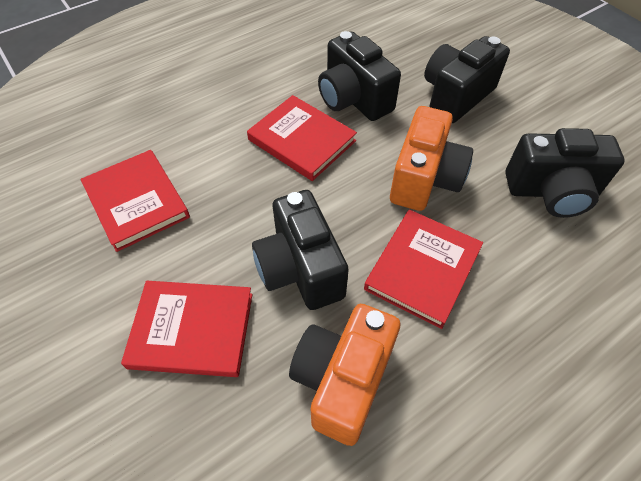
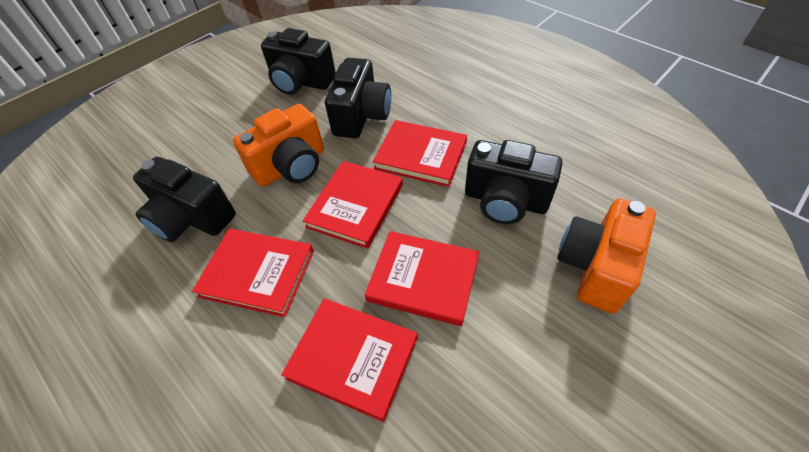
red book: 4 -> 5

